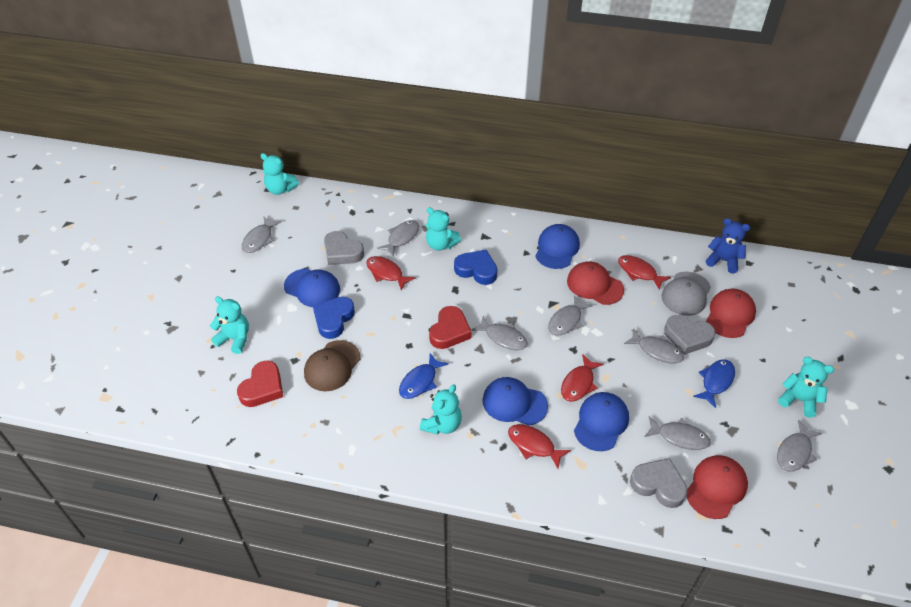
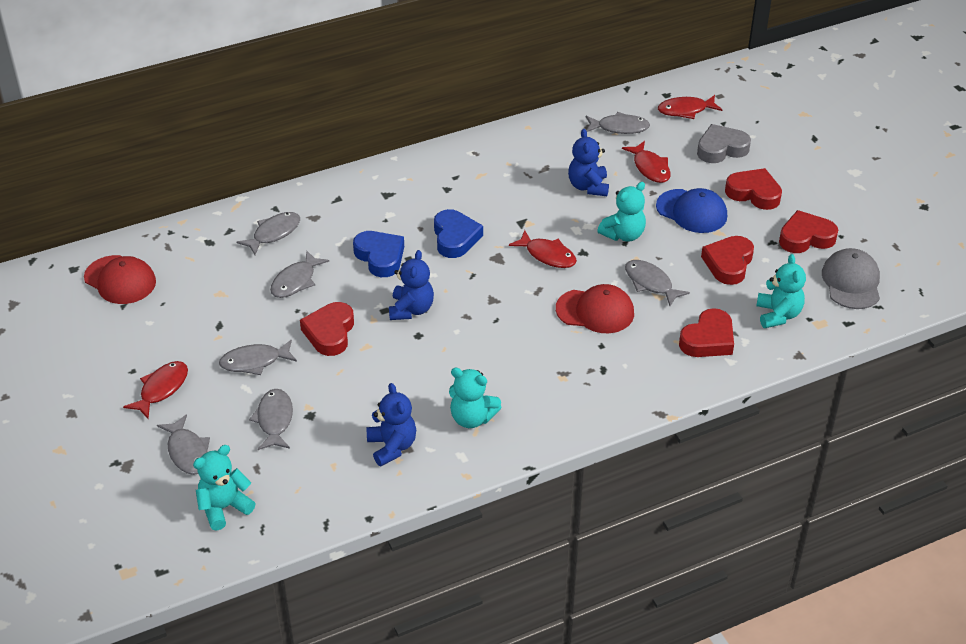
blue cap: 4 -> 1
blue fish: 2 -> 0
blue teddy bear: 1 -> 3
brown cap: 1 -> 0
grey heart: 3 -> 1
red cap: 3 -> 2
red heart: 2 -> 5
turquoise teddy bear: 5 -> 4

